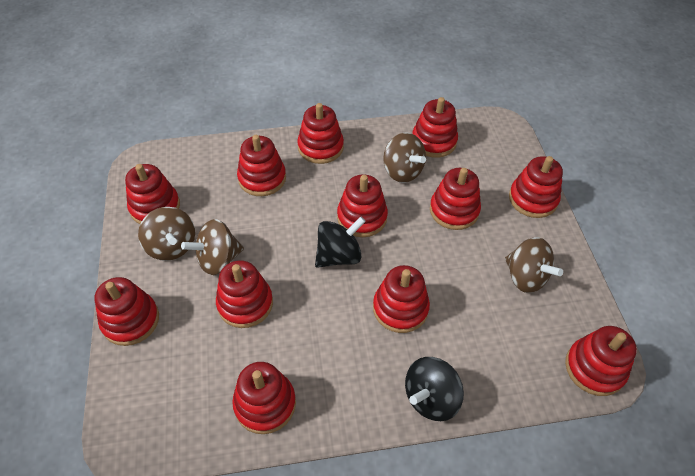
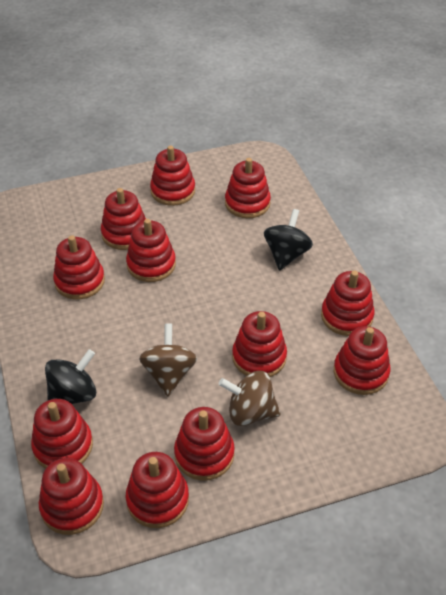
brown spinning top: 4 -> 2

